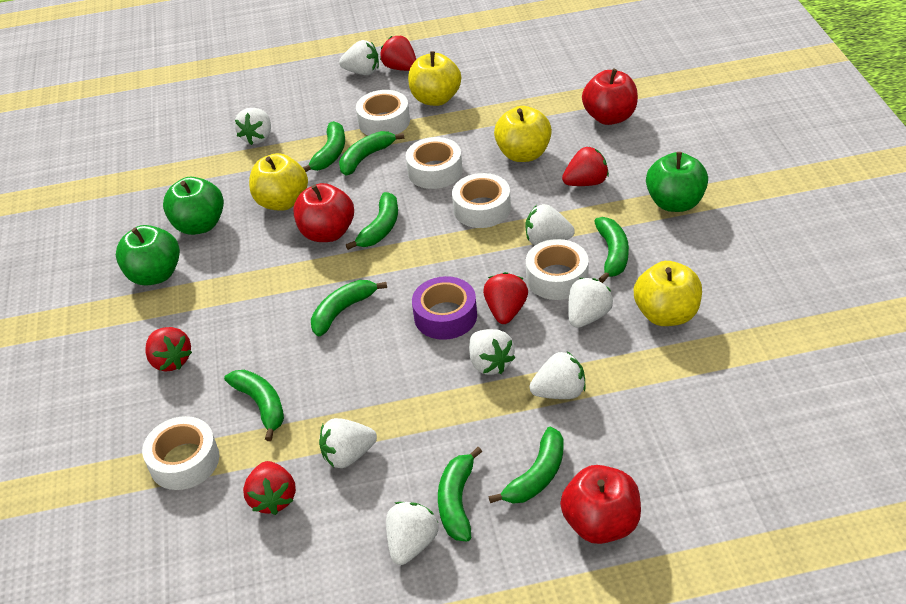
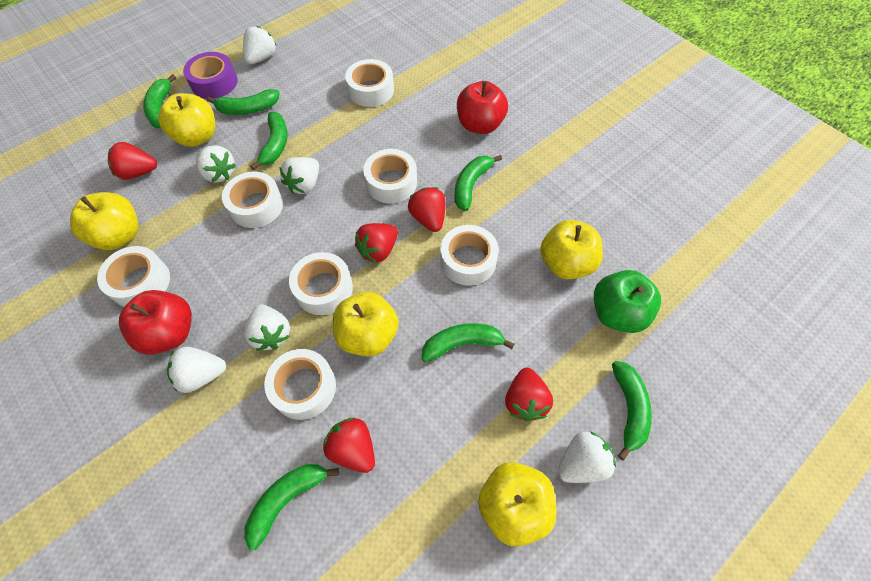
green apple: 3 -> 1
green banana: 8 -> 7
red apple: 3 -> 2
white strawberry: 8 -> 6
white tape: 5 -> 7
yellow apple: 4 -> 5

